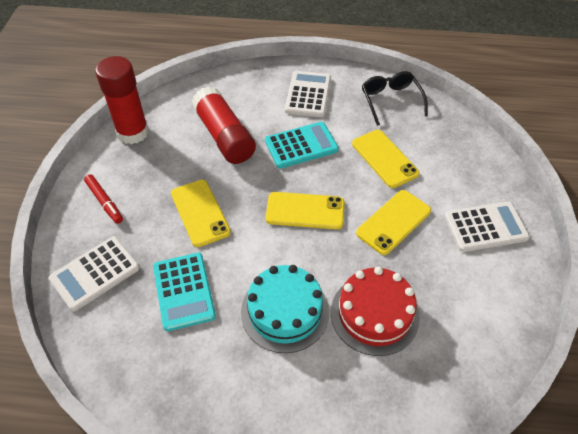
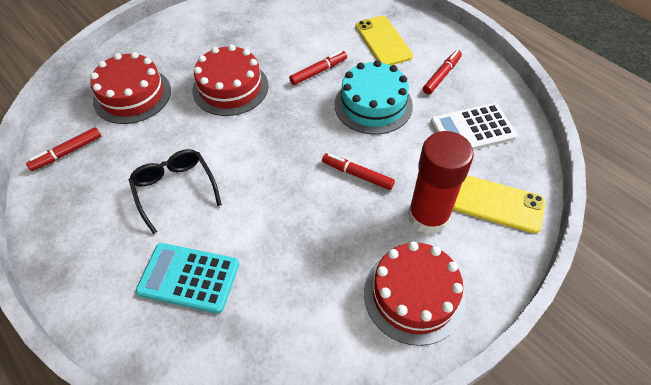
red cake: 1 -> 3
red glue stick: 2 -> 1
red marker: 1 -> 4
turquoise calculator: 2 -> 1
white calculator: 3 -> 1
yellow phone: 4 -> 2

